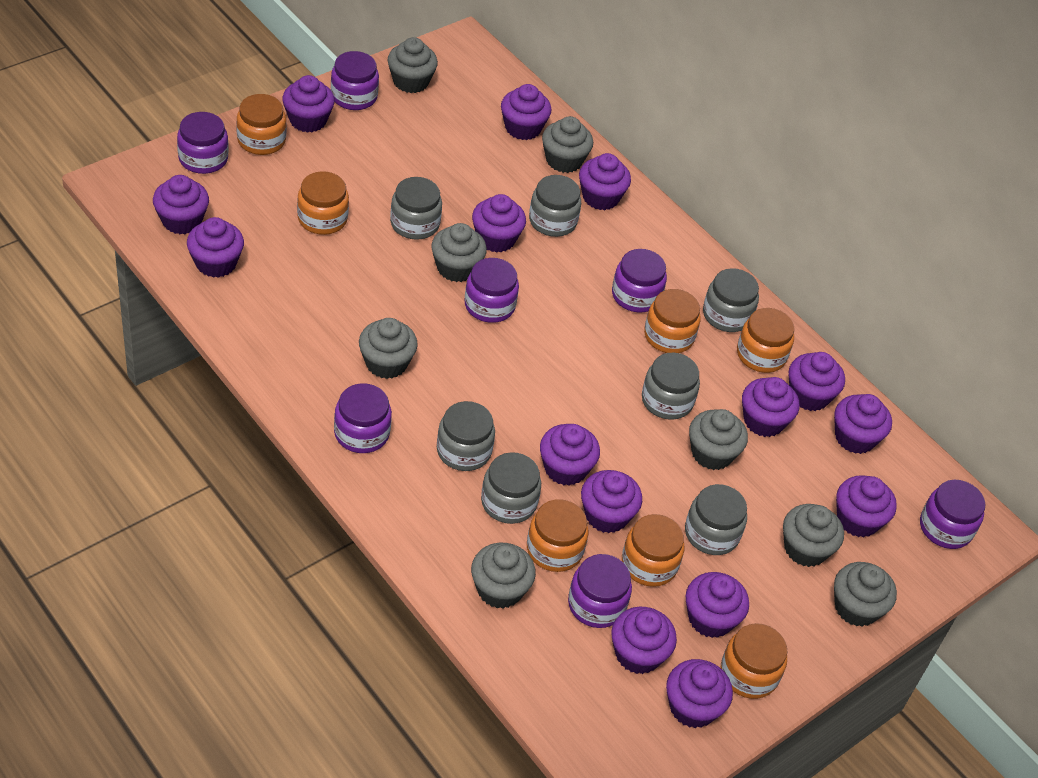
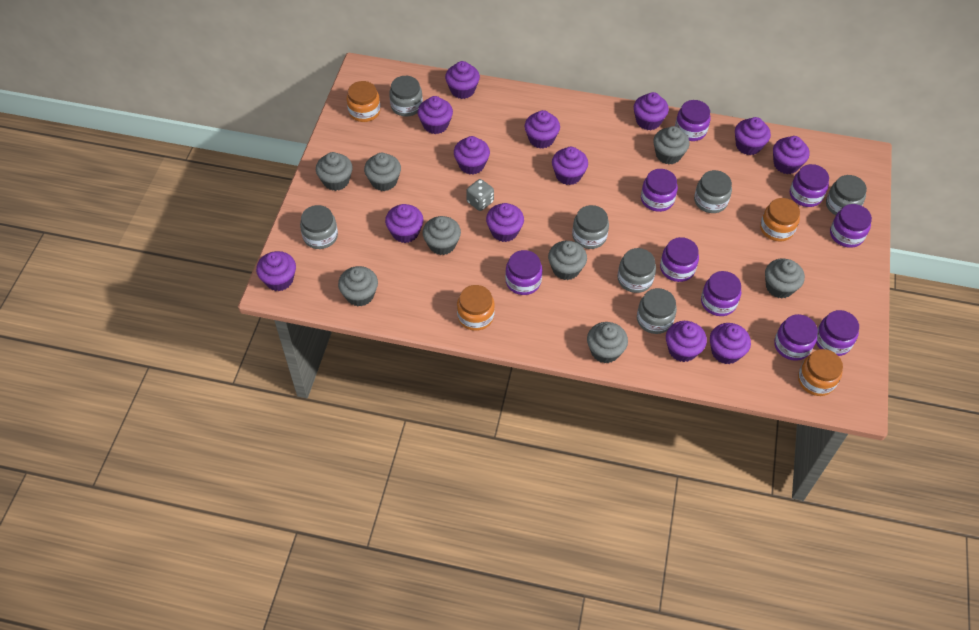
grey dice: 0 -> 1
orange jar: 7 -> 4
purple cupcake: 15 -> 13
purple jar: 7 -> 9

